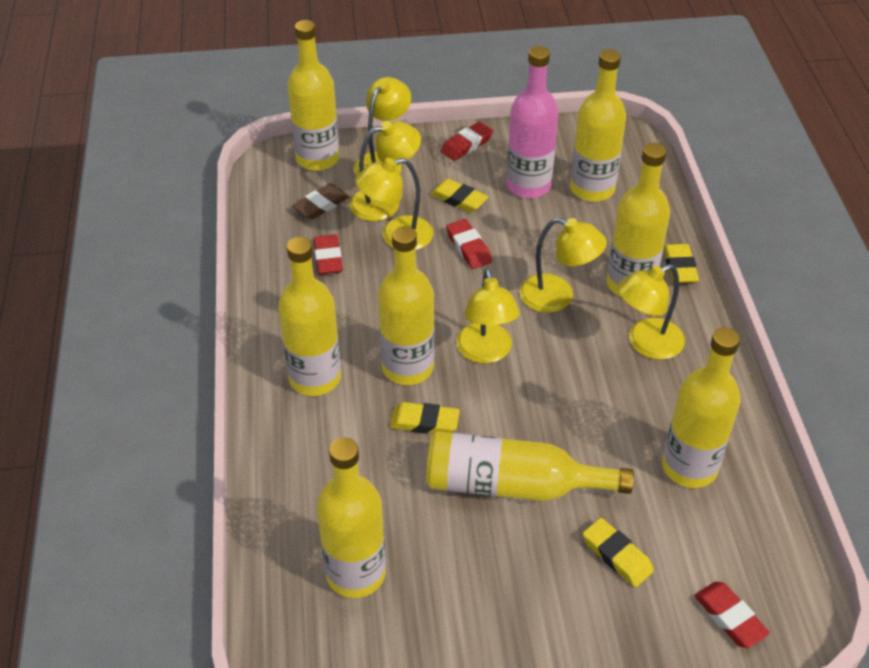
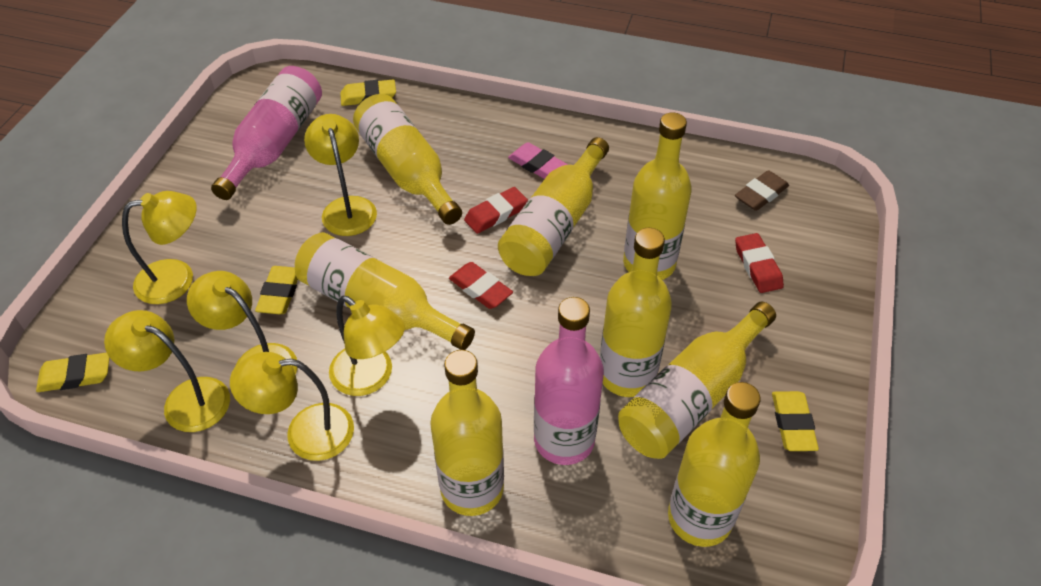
pink bottle: 1 -> 2
pink eraser: 0 -> 1
red eraser: 4 -> 3

